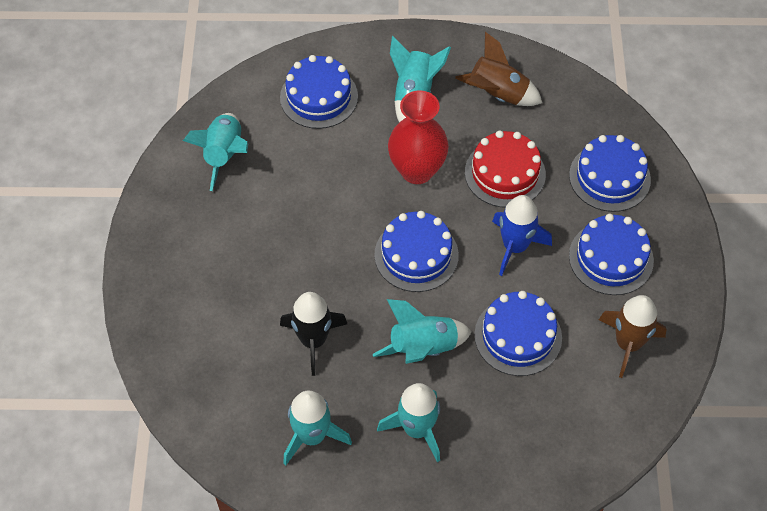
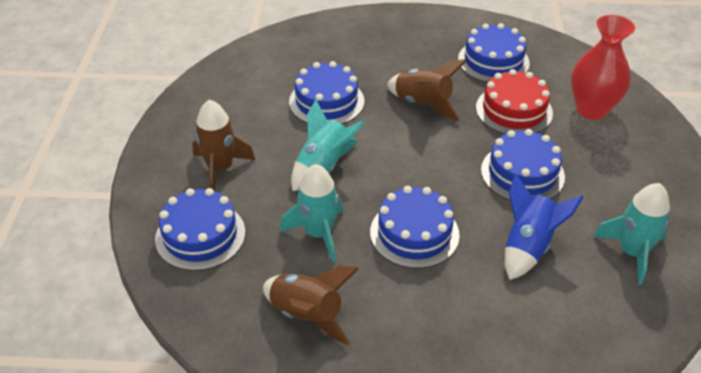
black rocket: 1 -> 0
brown rocket: 2 -> 3
turquoise rocket: 5 -> 3

